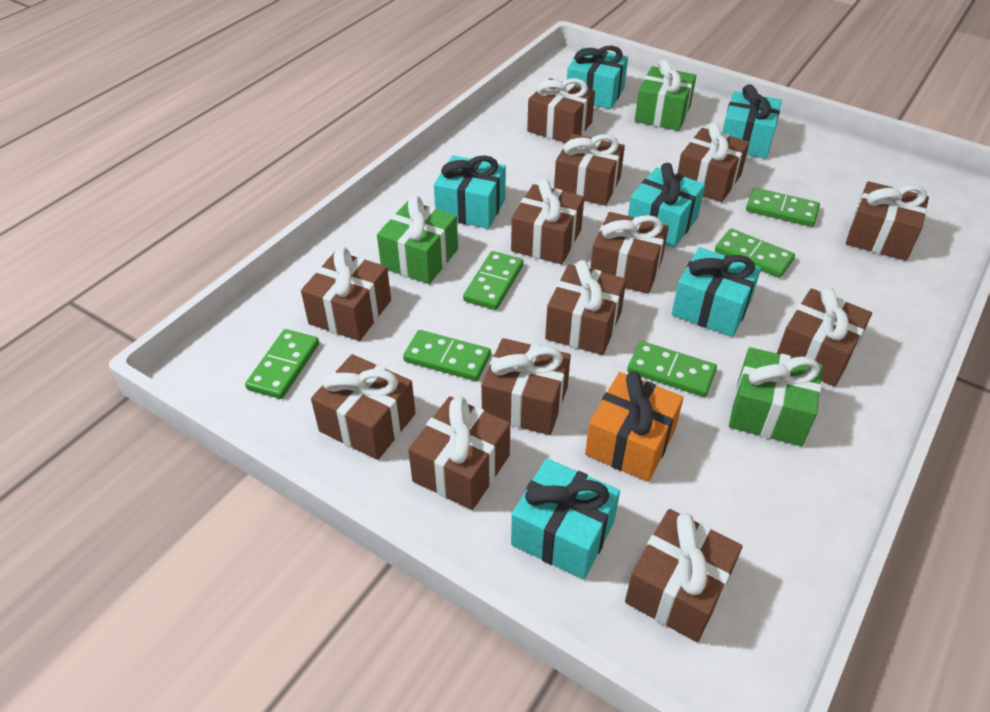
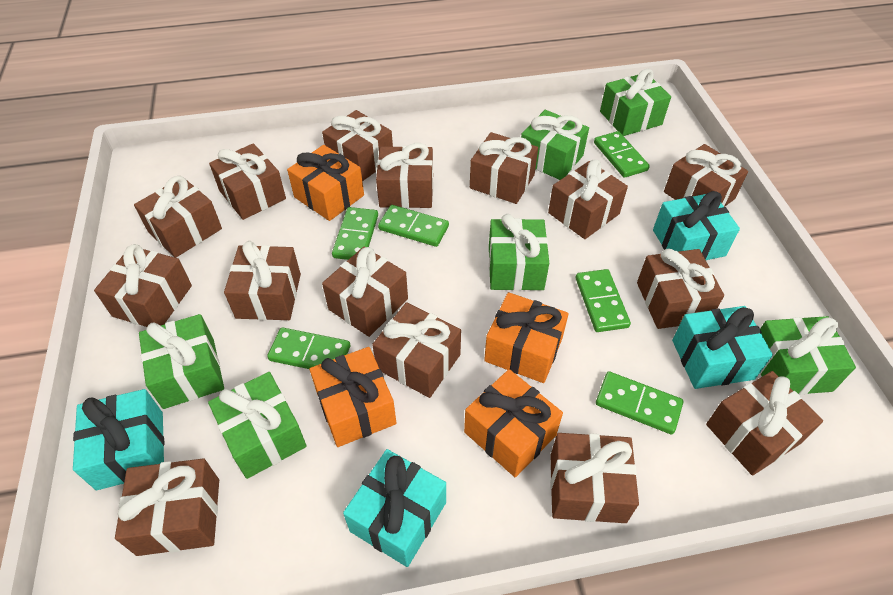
brown gift: 13 -> 15
green gift: 3 -> 6
orange gift: 1 -> 4
turquoise gift: 6 -> 4

